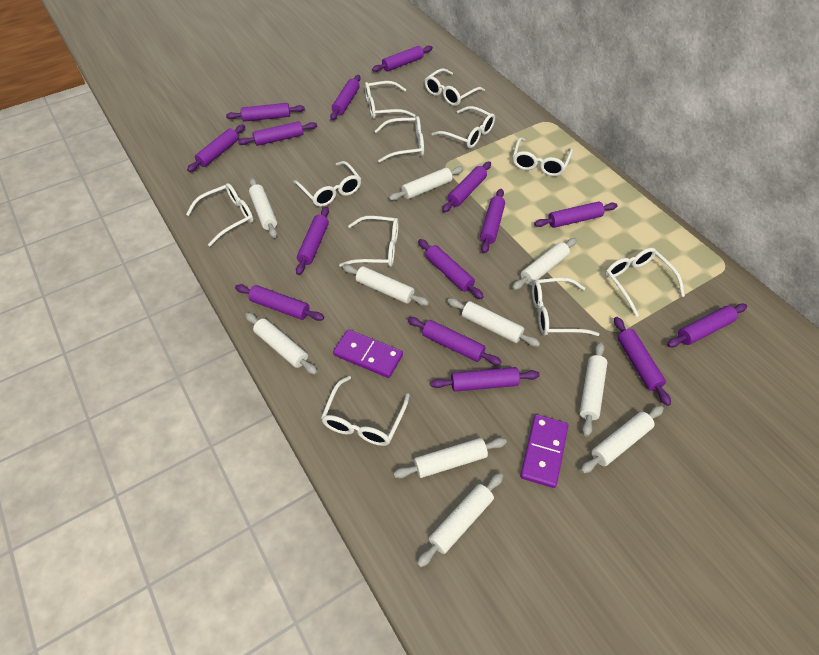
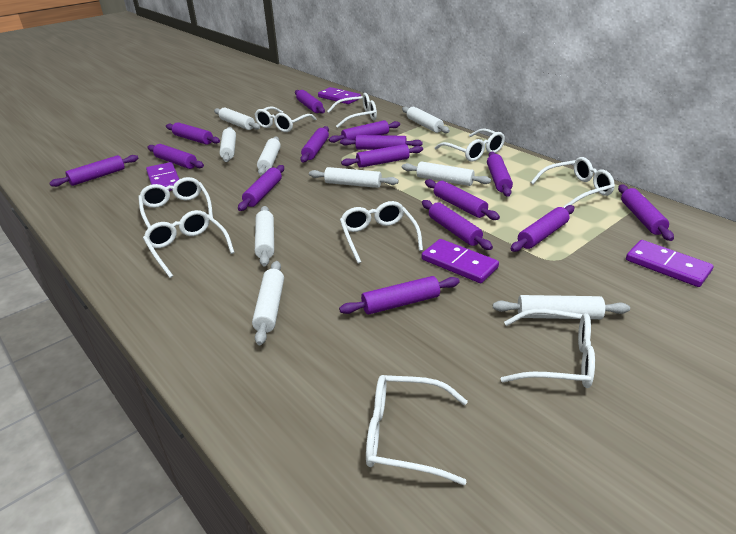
purple domino: 2 -> 4
white glasses: 11 -> 9
white rolling pin: 10 -> 9

